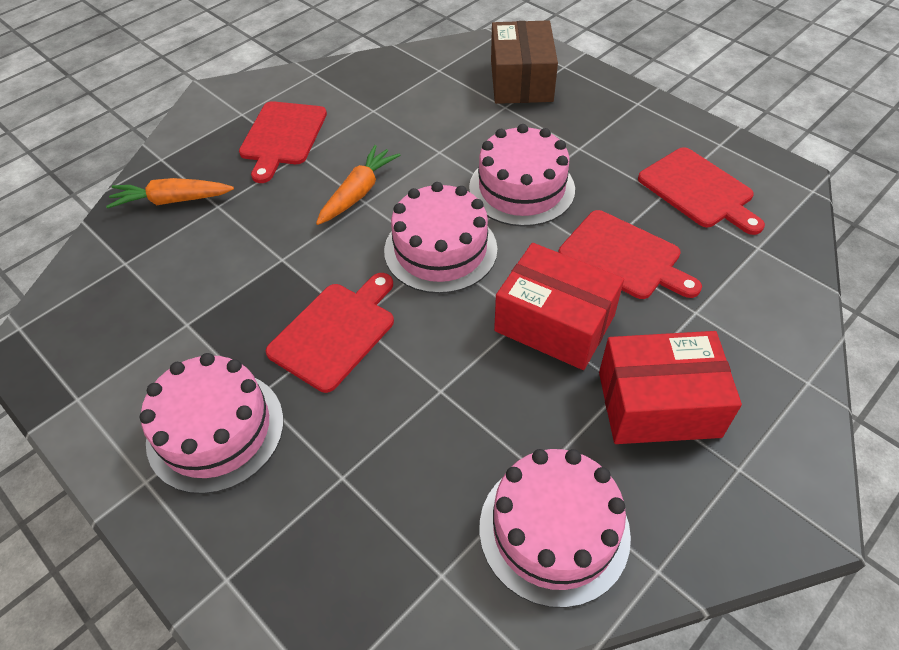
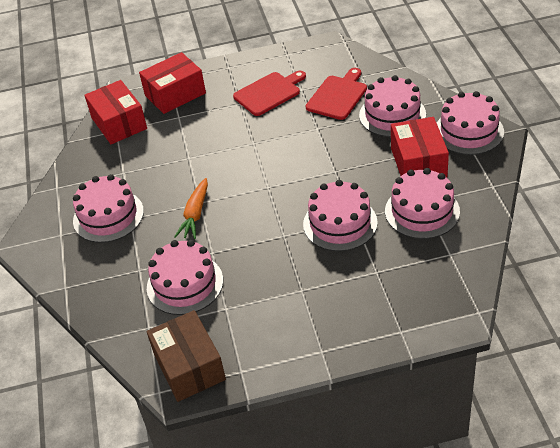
orange carrot: 2 -> 1
pink cake: 4 -> 6
red box: 2 -> 3
red cutting board: 4 -> 2

